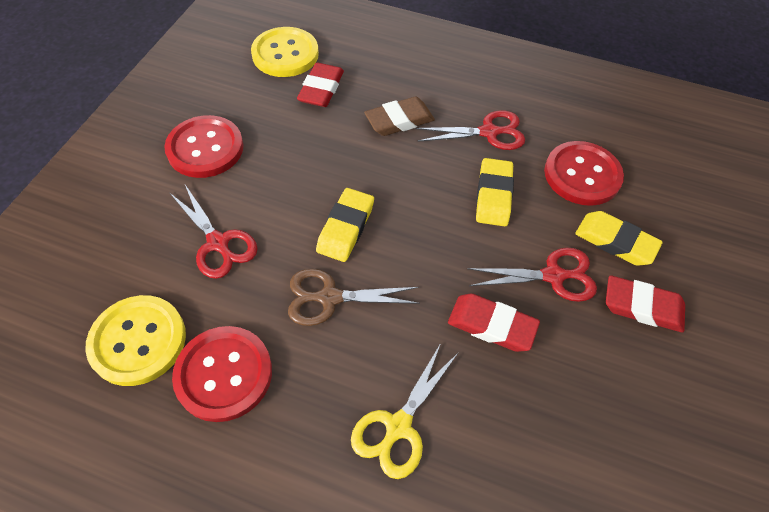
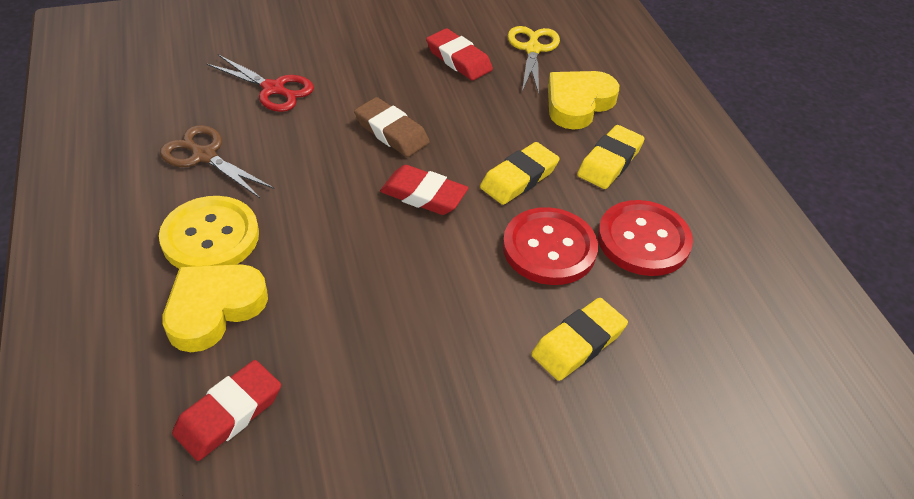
red button: 3 -> 2
red scissors: 3 -> 1
yellow button: 2 -> 1
yellow heart: 0 -> 2

